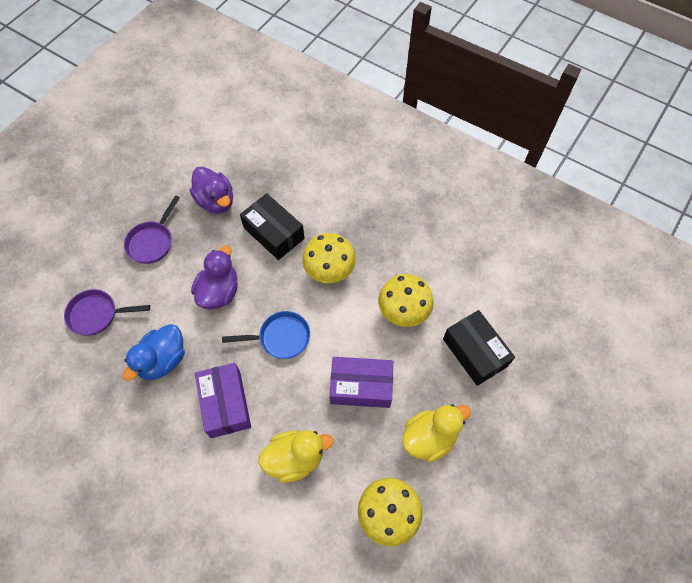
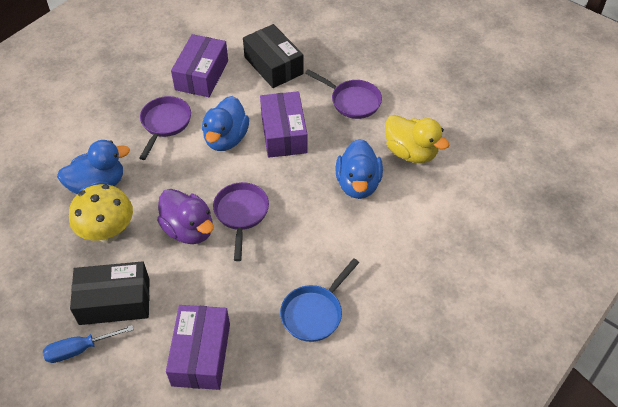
blue duck: 1 -> 3
blue screwdriver: 0 -> 1
purple box: 2 -> 3
purple duck: 2 -> 1
purple pan: 2 -> 3
yellow duck: 2 -> 1
yellow mushroom: 3 -> 1

